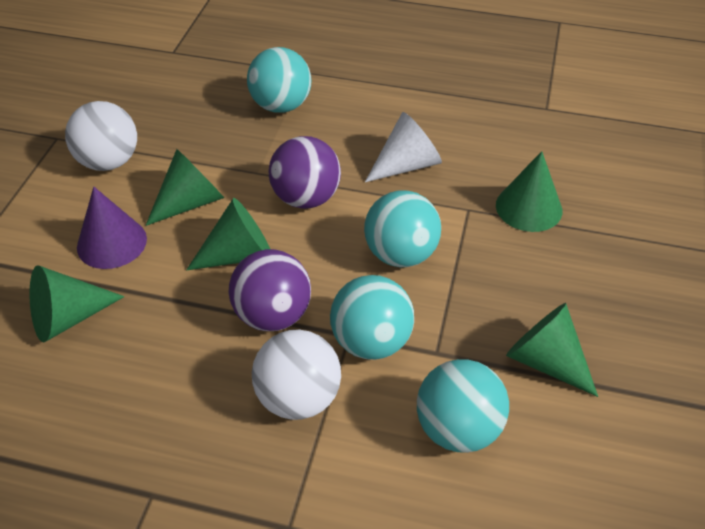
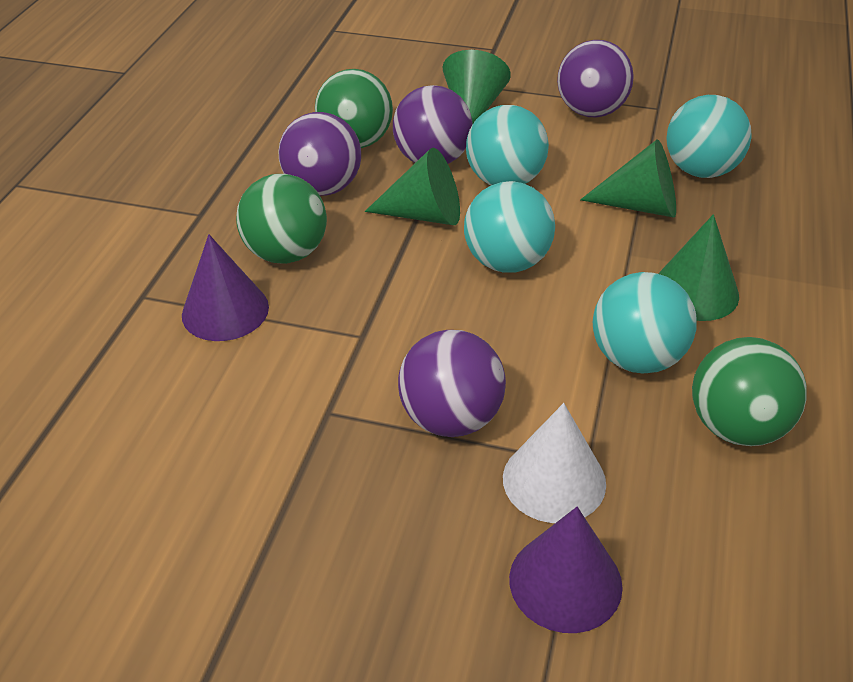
green ball: 0 -> 3
green cone: 5 -> 4
purple ball: 2 -> 4
purple cone: 1 -> 2
white ball: 2 -> 0

